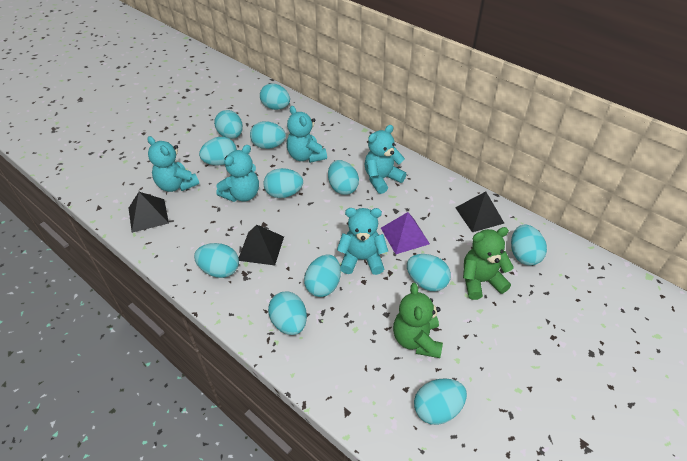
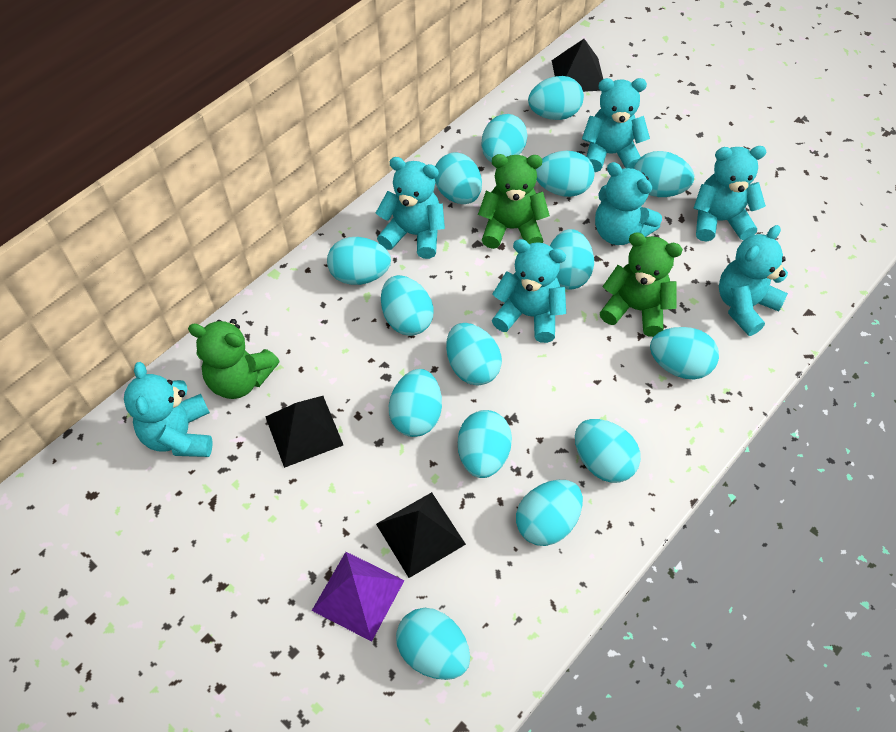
green teddy bear: 2 -> 3
turquoise egg: 12 -> 15
turquoise teddy bear: 5 -> 7

